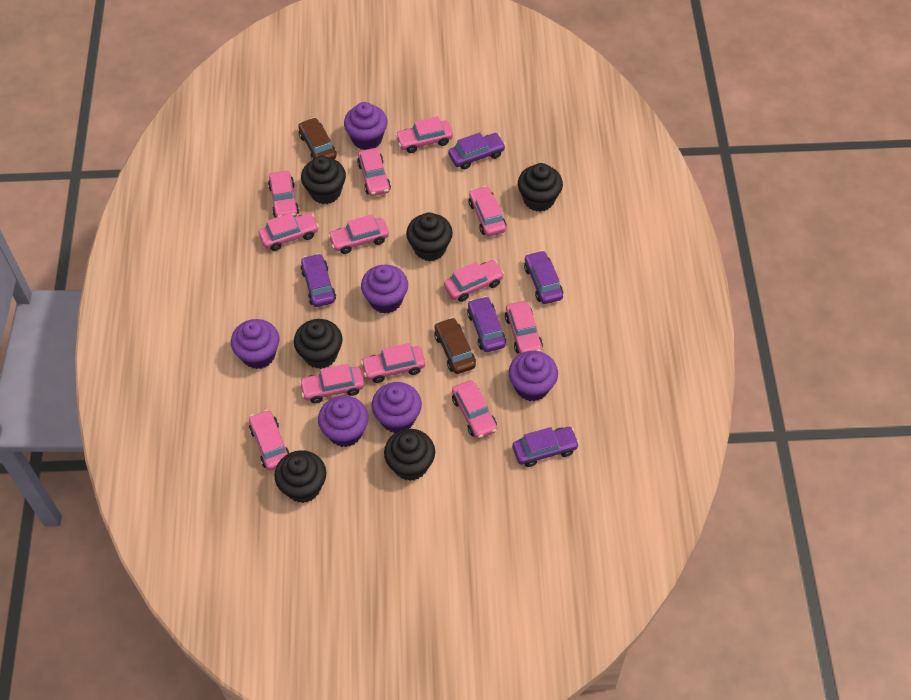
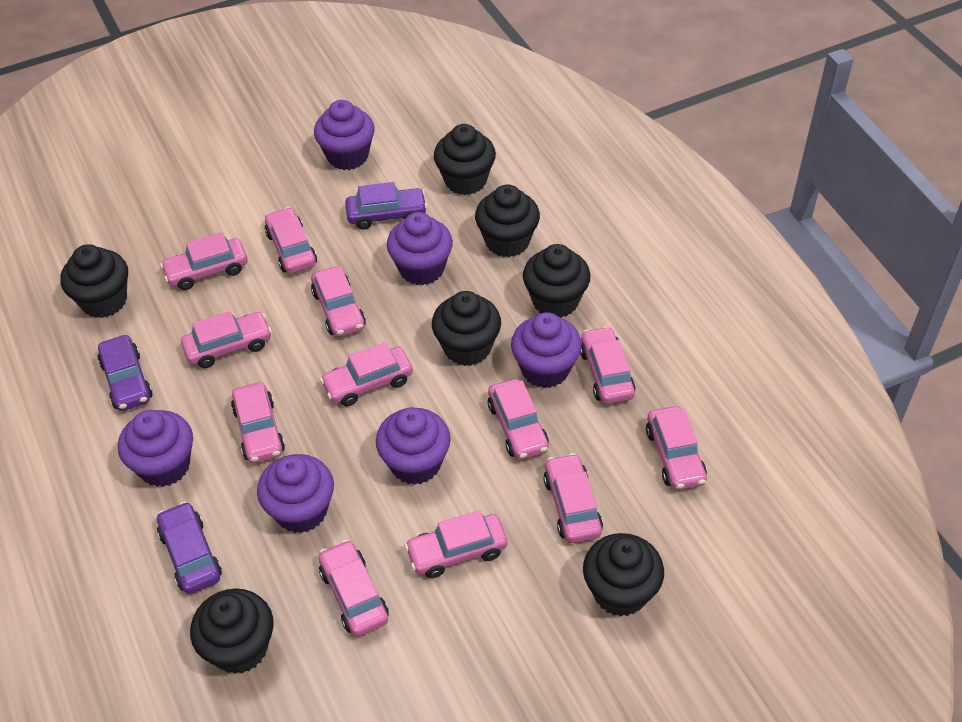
black cupcake: 6 -> 7
brown car: 2 -> 0
purple car: 5 -> 3

